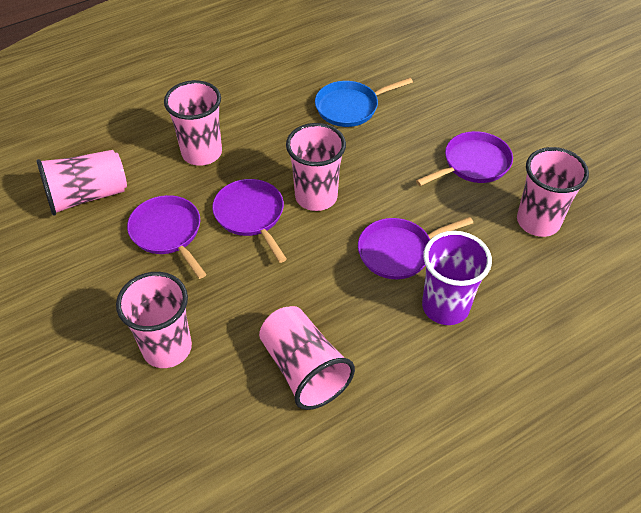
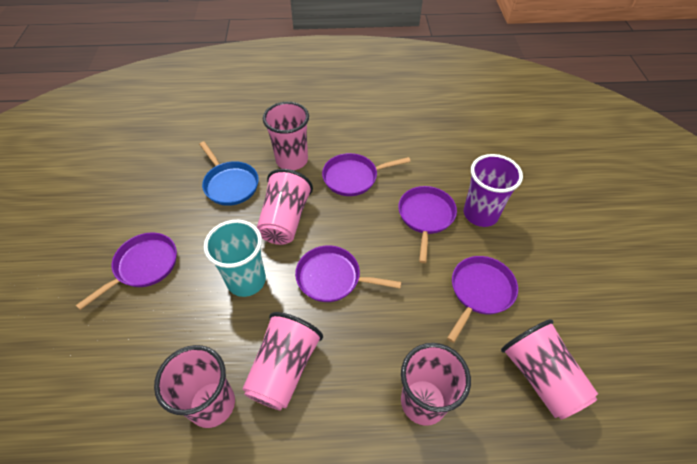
purple pan: 4 -> 5
turquoise cup: 0 -> 1

